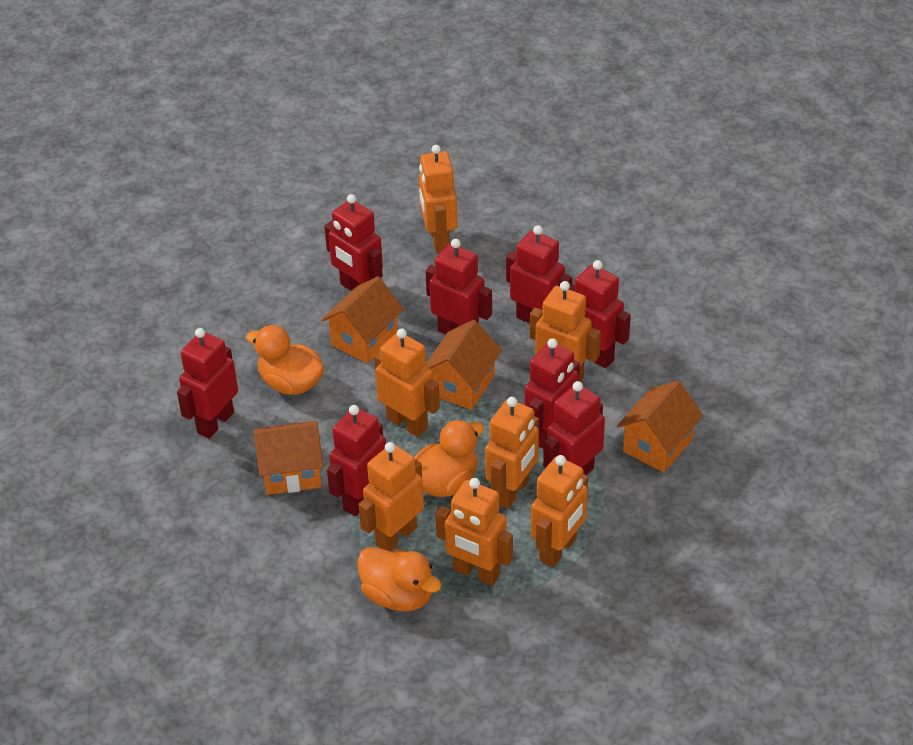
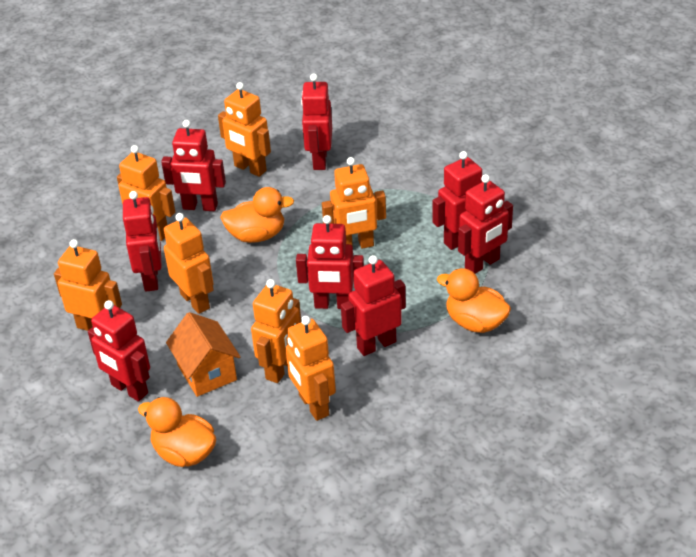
orange house: 4 -> 1

